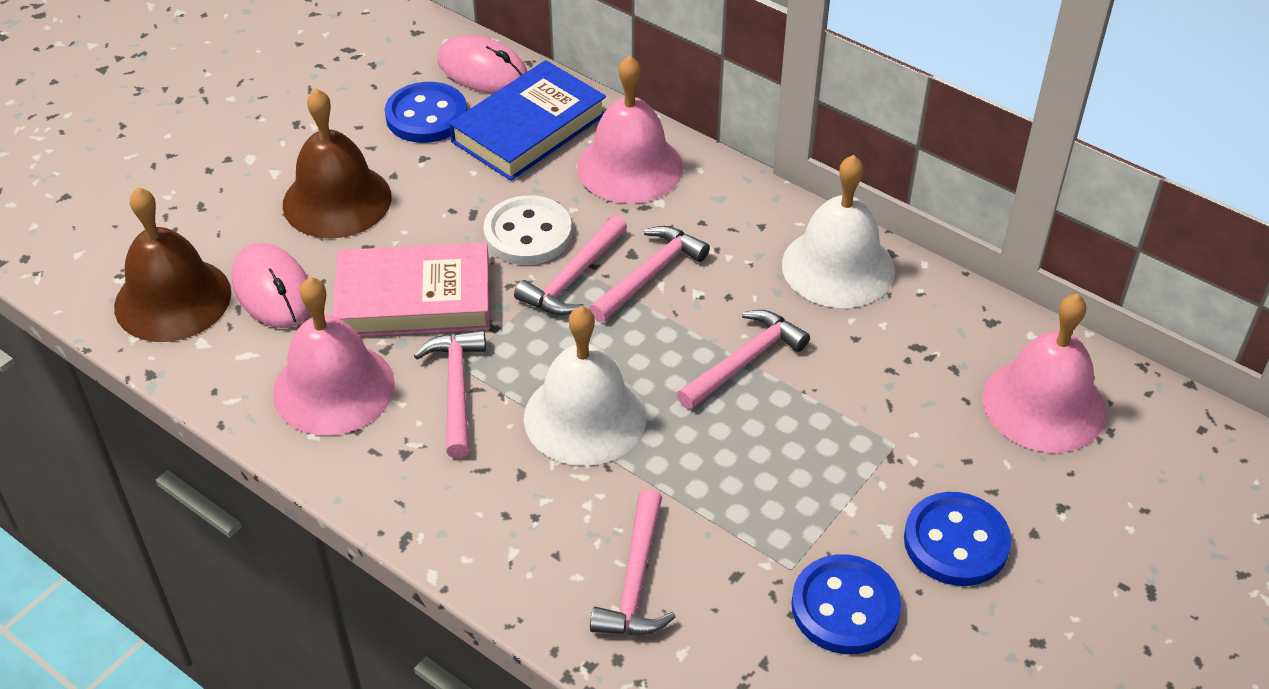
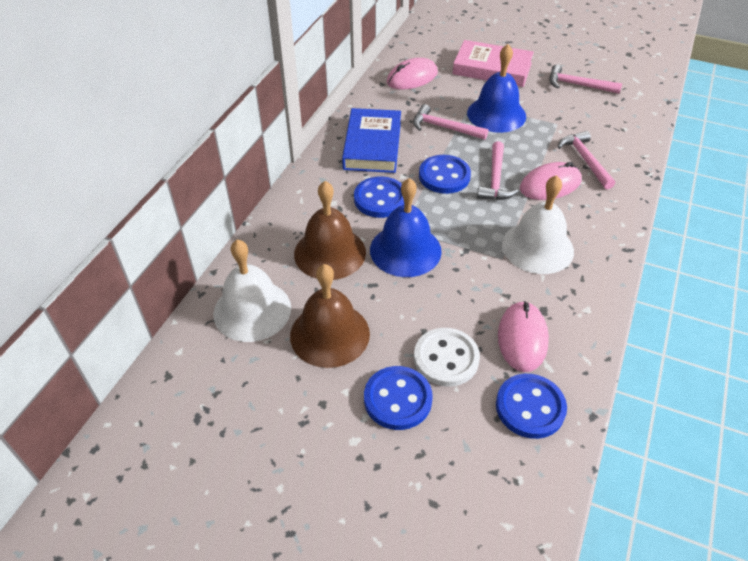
blue bell: 0 -> 2
blue button: 3 -> 4
pink bell: 3 -> 0
pink hammer: 5 -> 4
pink mouse: 2 -> 3

